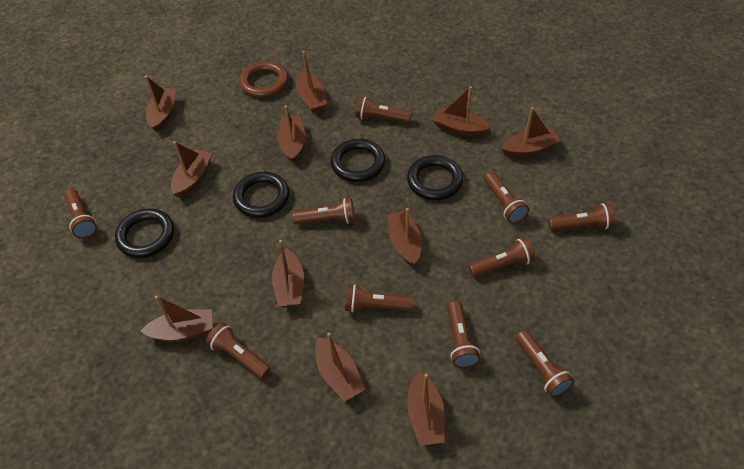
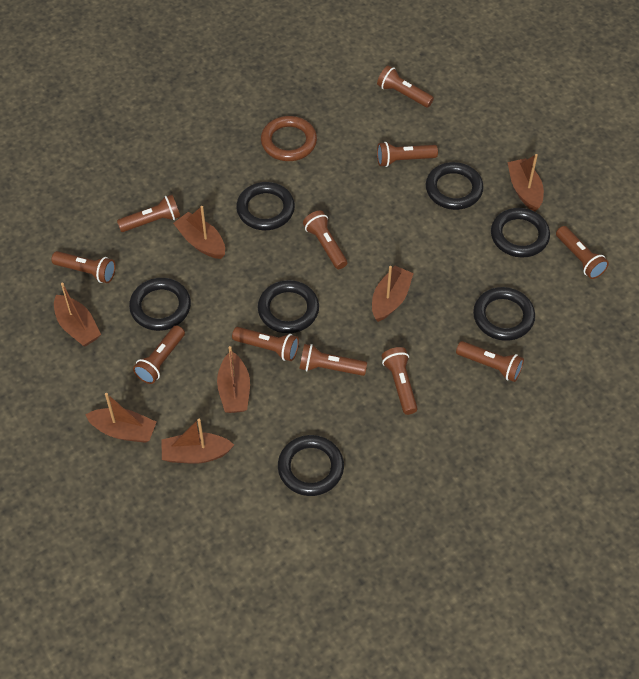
black ring: 4 -> 7
brown boat: 11 -> 7
brown flashlight: 10 -> 11

